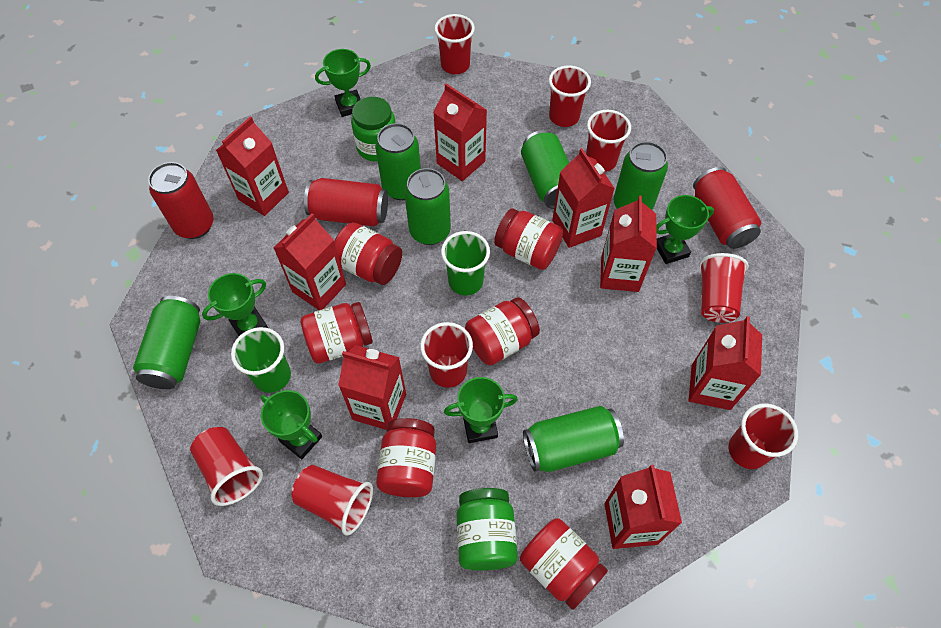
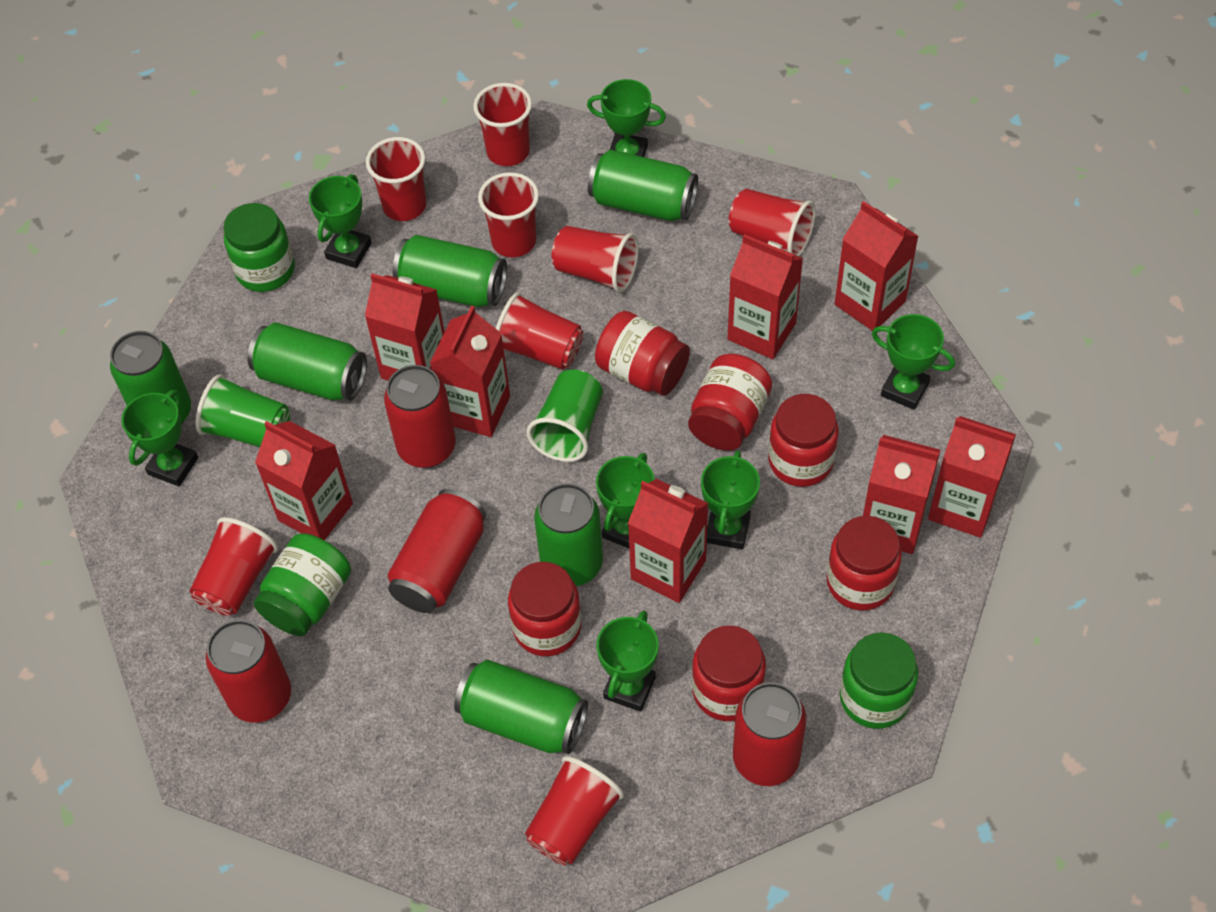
green jar: 2 -> 3
green trophy: 5 -> 7
red can: 3 -> 4

